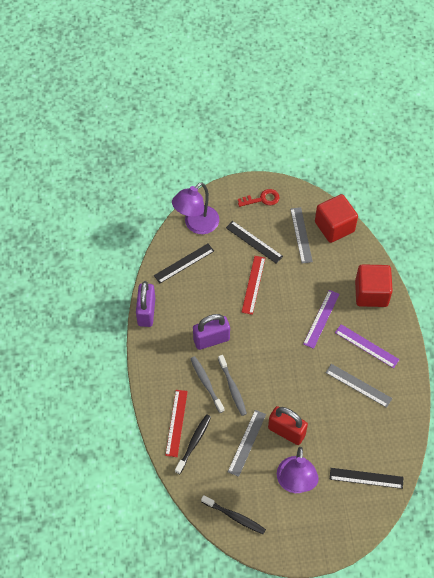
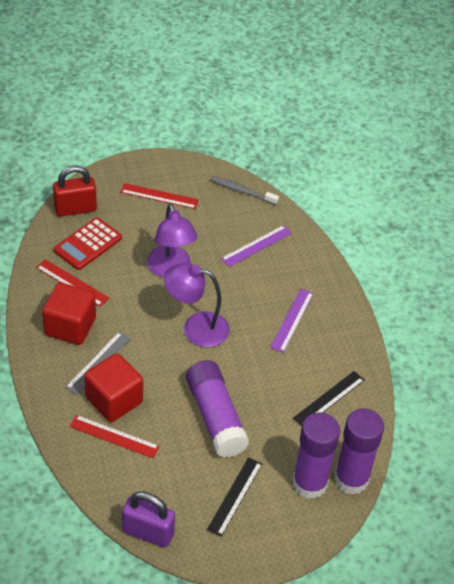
black ruler: 3 -> 2
black toothbrush: 2 -> 0
grey ruler: 3 -> 1
grey toothbrush: 2 -> 1
purple glue stick: 0 -> 3
purple padlock: 2 -> 1
red calculator: 0 -> 1
red key: 1 -> 0
red ruler: 2 -> 3

